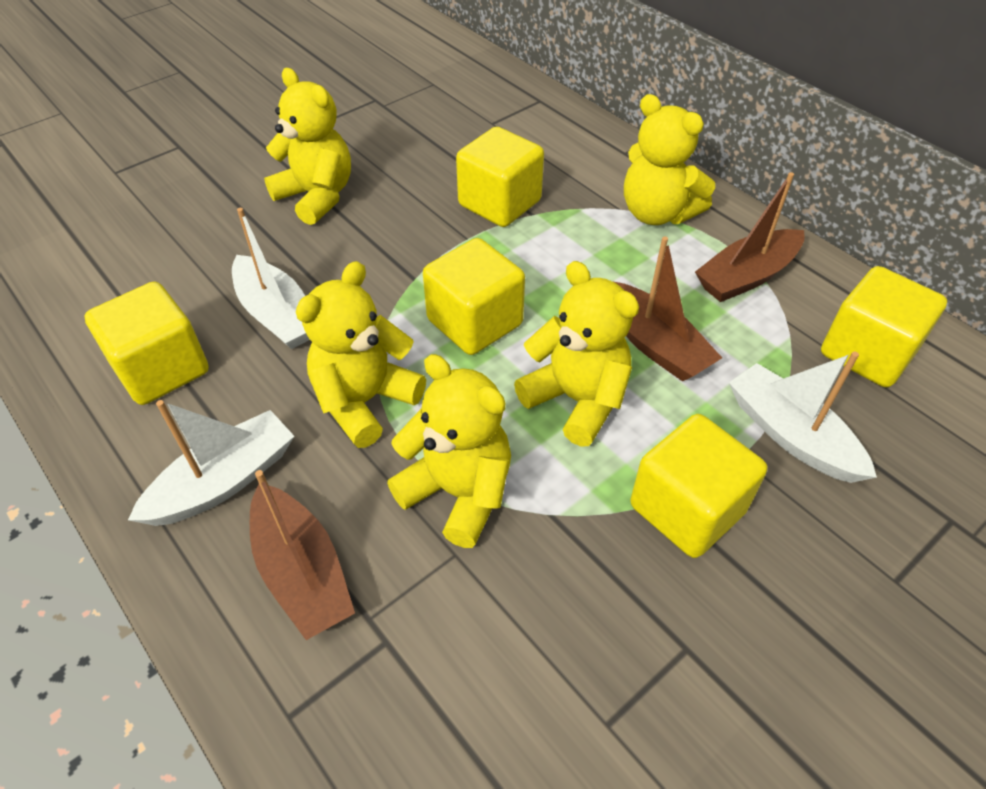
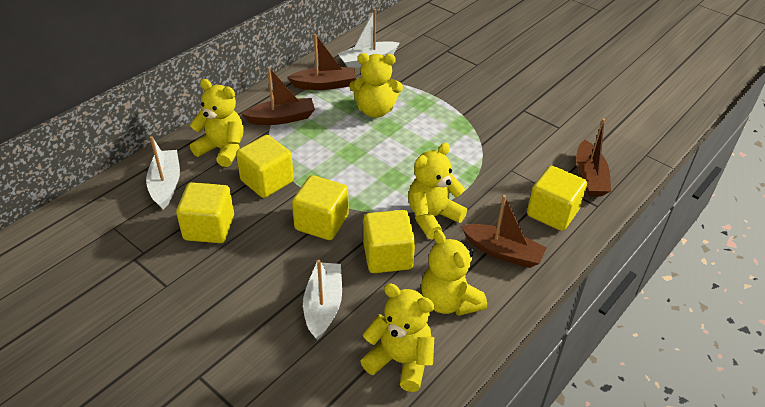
brown boat: 3 -> 4

